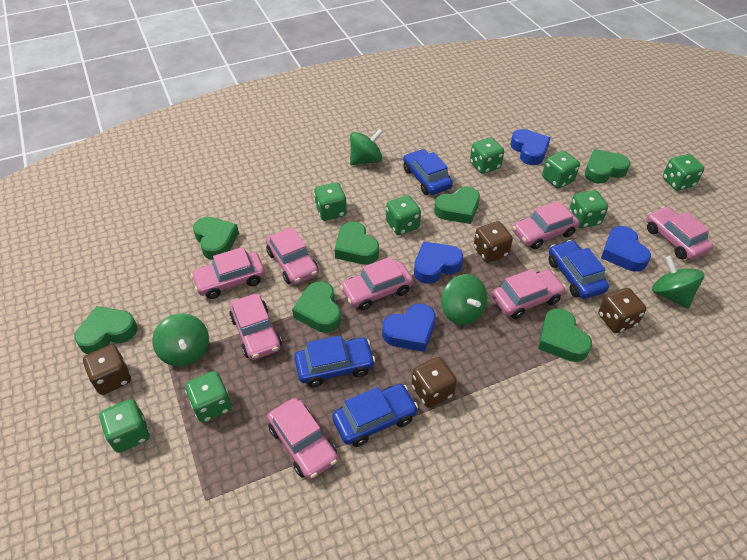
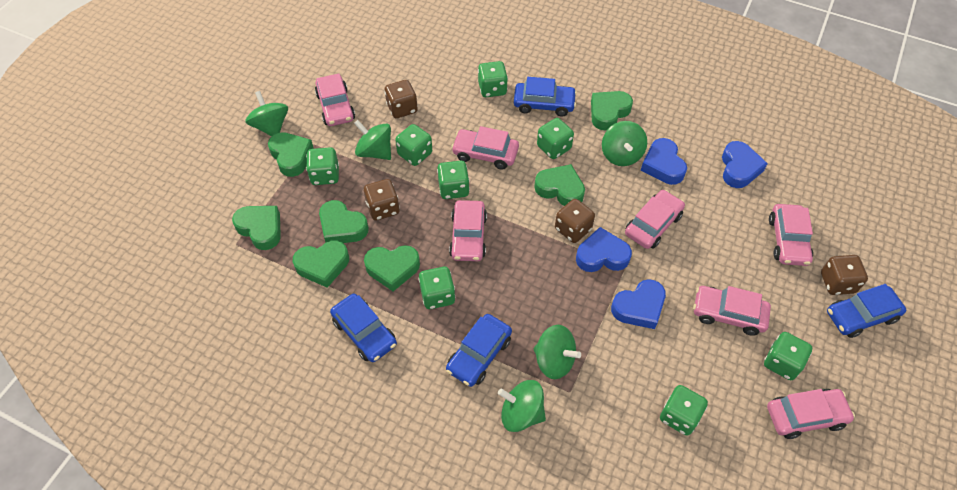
green spinning top: 4 -> 5
pink car: 8 -> 7

